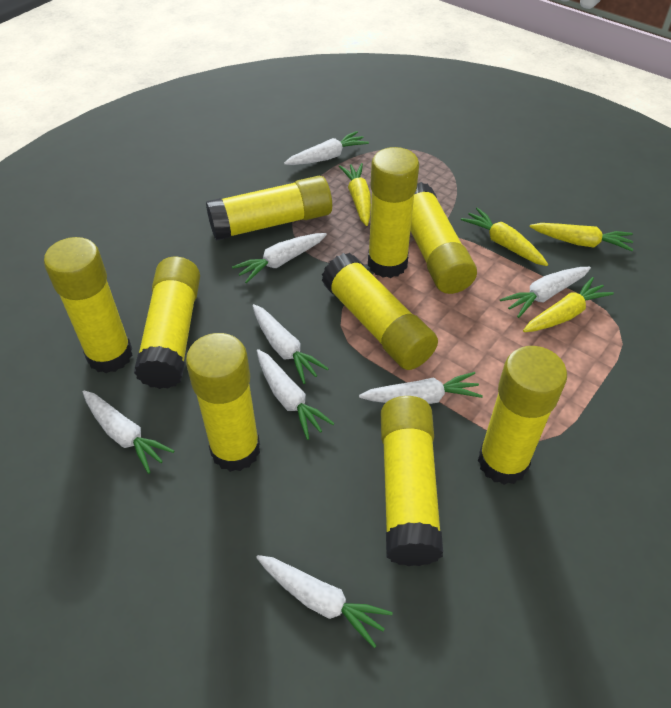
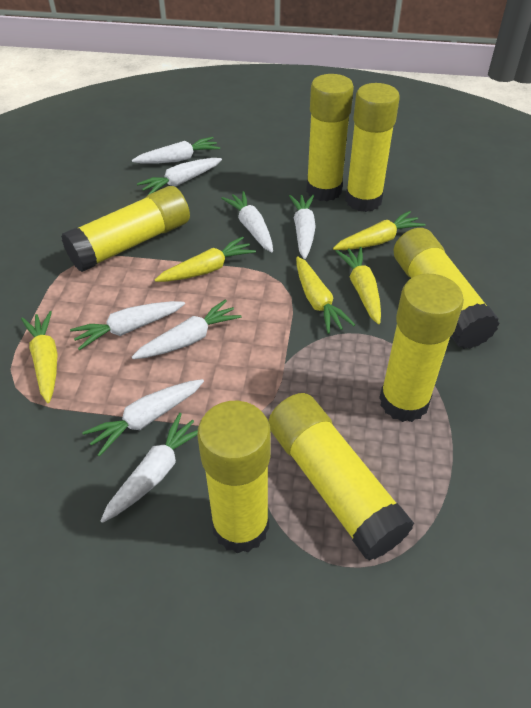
yellow carrot: 4 -> 5
yellow glue stick: 9 -> 7

